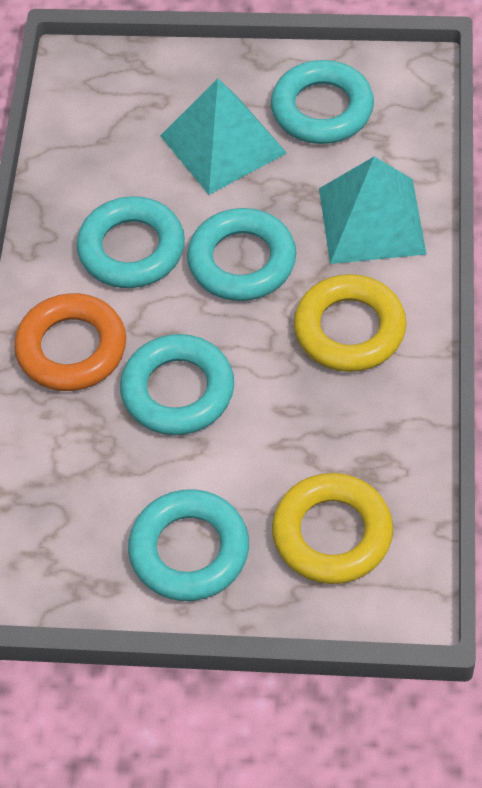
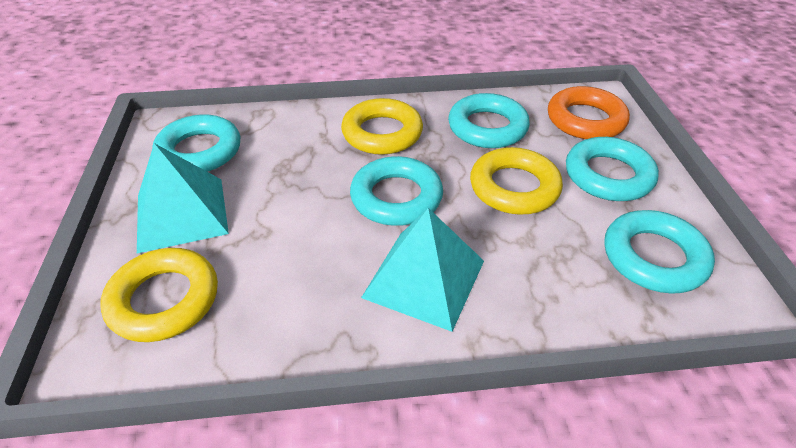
yellow ring: 2 -> 3

